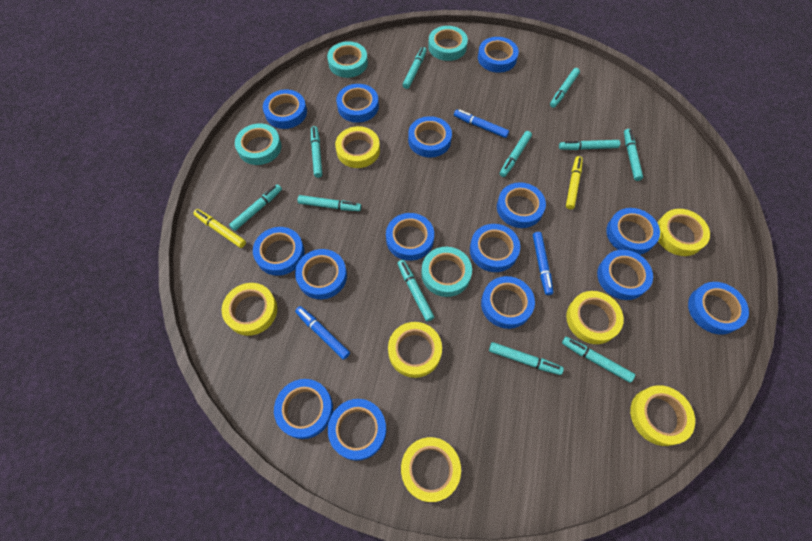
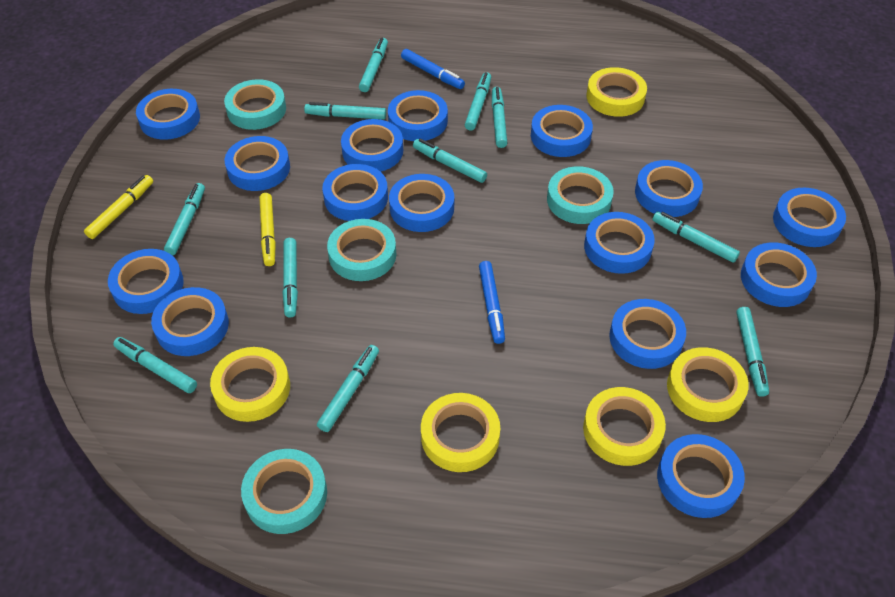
blue marker: 3 -> 2
yellow tape: 7 -> 5

